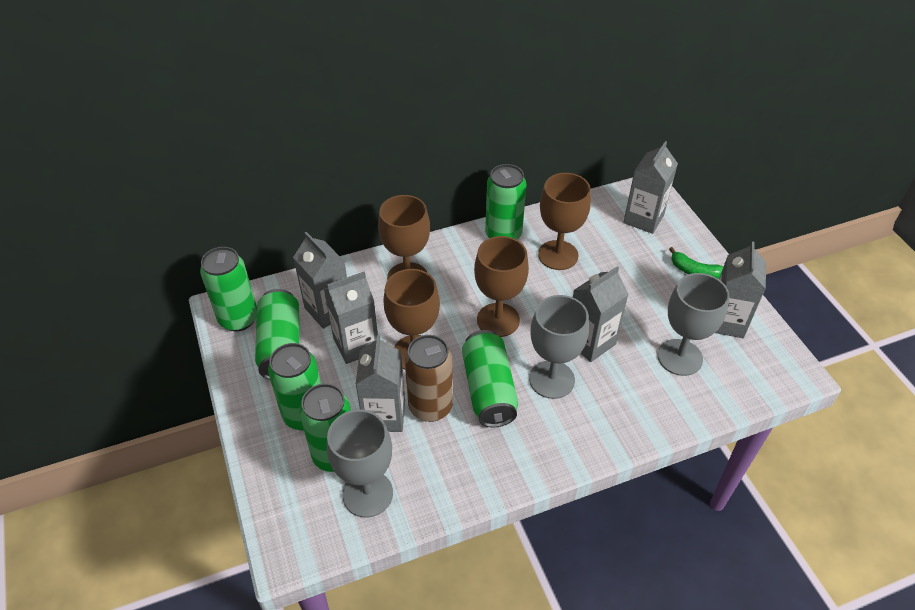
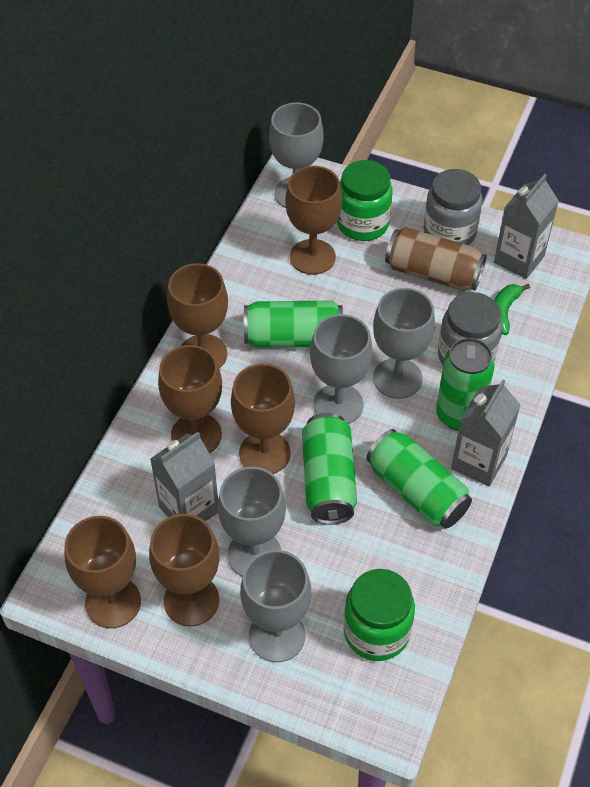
brown goblet: 4 -> 6
green can: 6 -> 4
green jar: 0 -> 2
grey carton: 6 -> 3
grey goblet: 3 -> 5
grey jar: 0 -> 2

